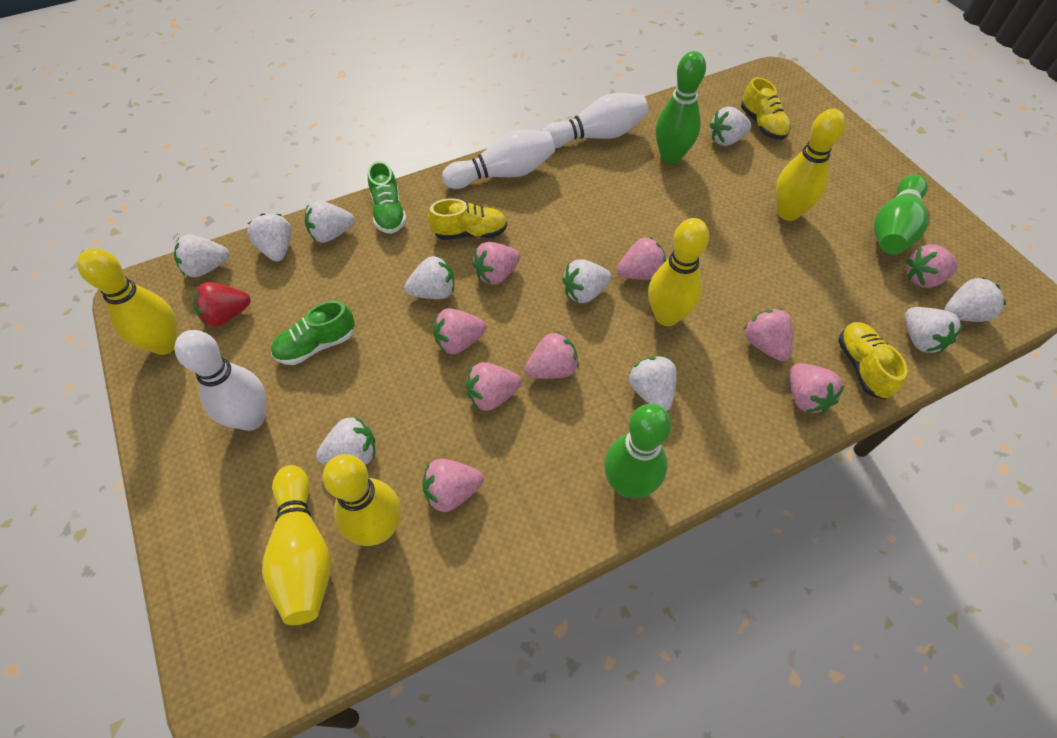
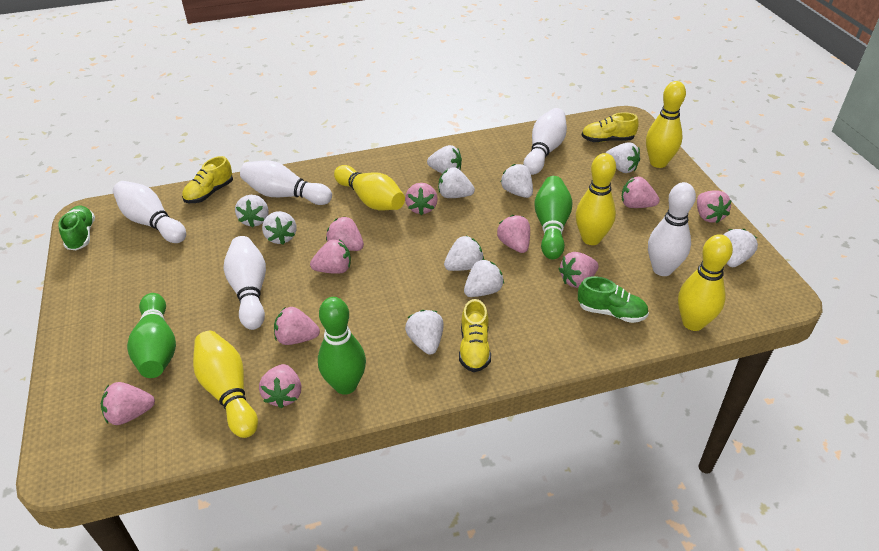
pink strawberry: 9 -> 10
red strawberry: 1 -> 0
white bowling pin: 3 -> 5

